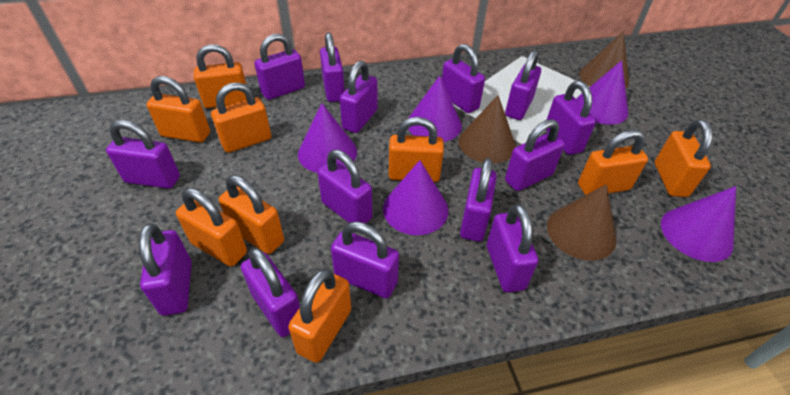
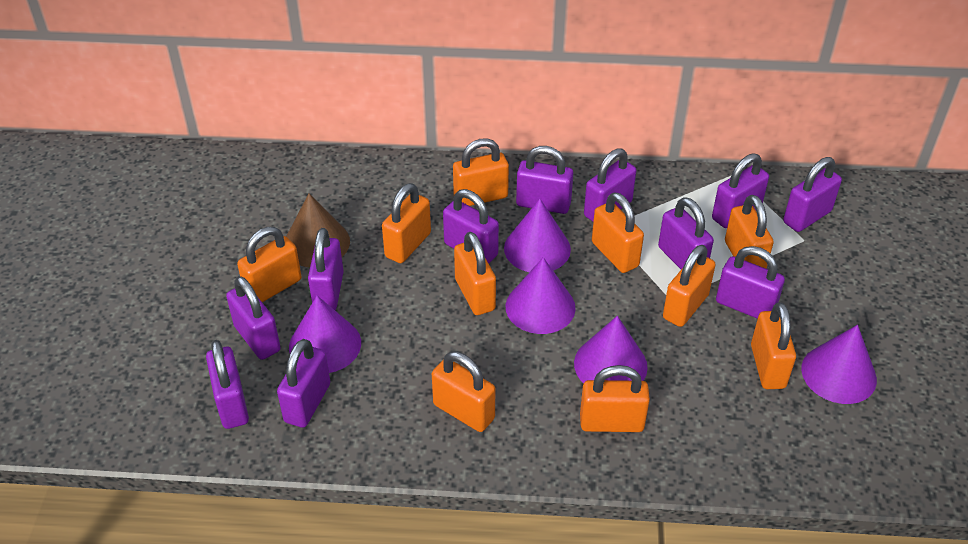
brown cone: 3 -> 1
orange padlock: 9 -> 10
purple padlock: 14 -> 11

